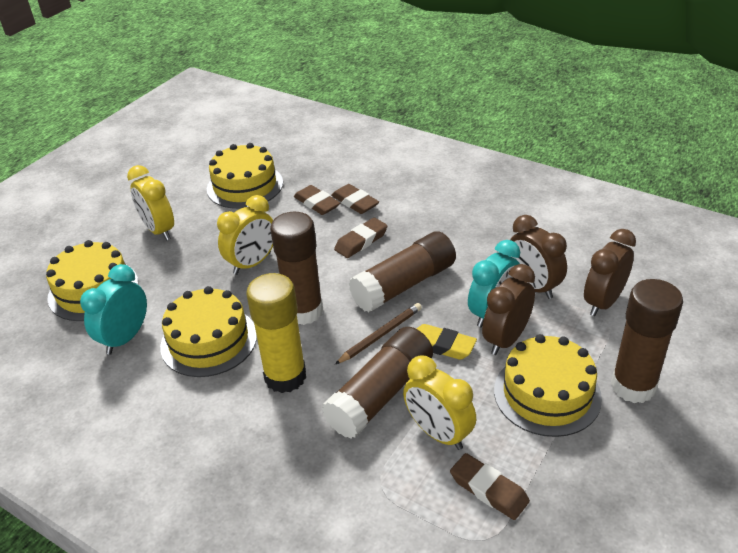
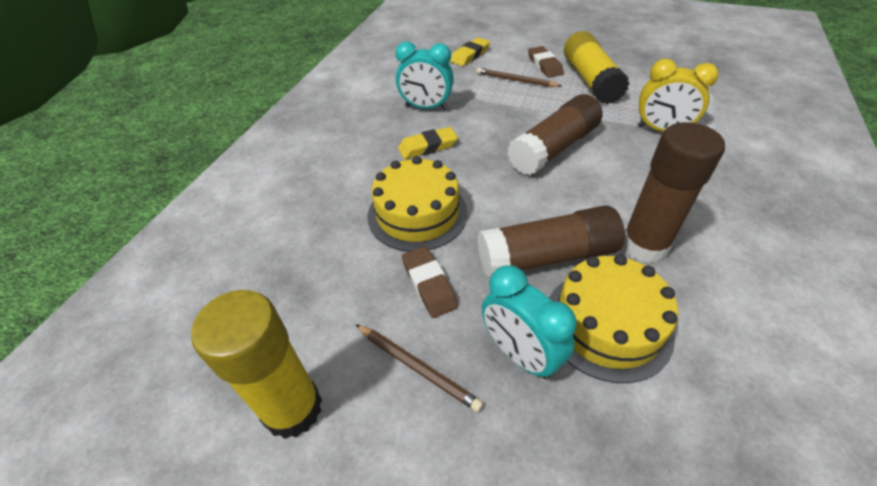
brown clock: 3 -> 0
brown eraser: 4 -> 2
brown glue stick: 4 -> 3
brown pencil: 1 -> 2
yellow cake: 4 -> 2
yellow clock: 3 -> 1
yellow eraser: 1 -> 2
yellow glue stick: 1 -> 2

